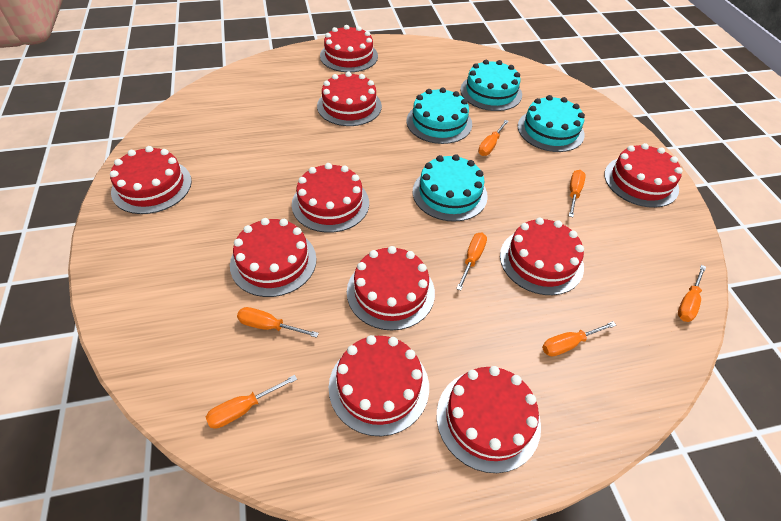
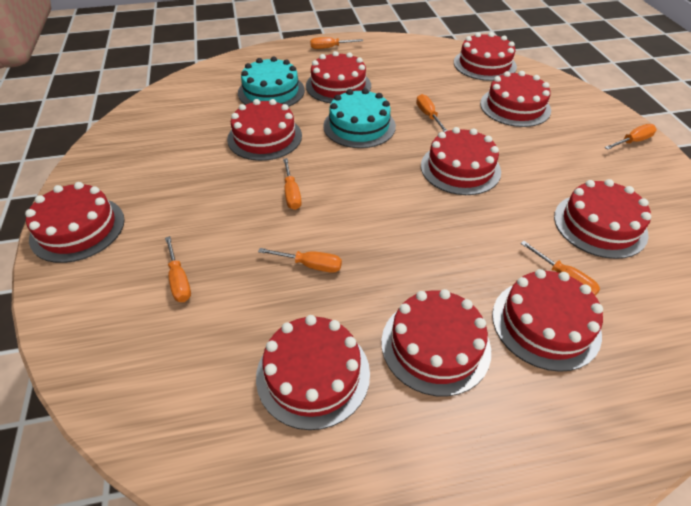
turquoise cake: 4 -> 2

